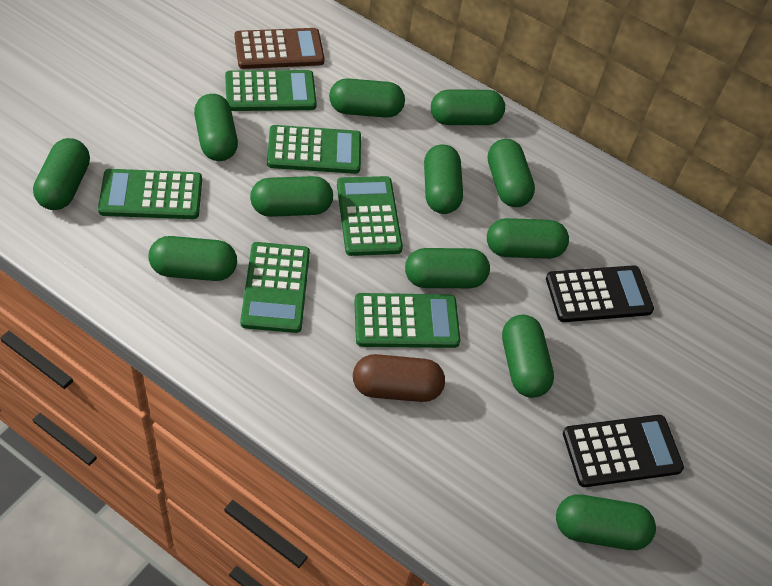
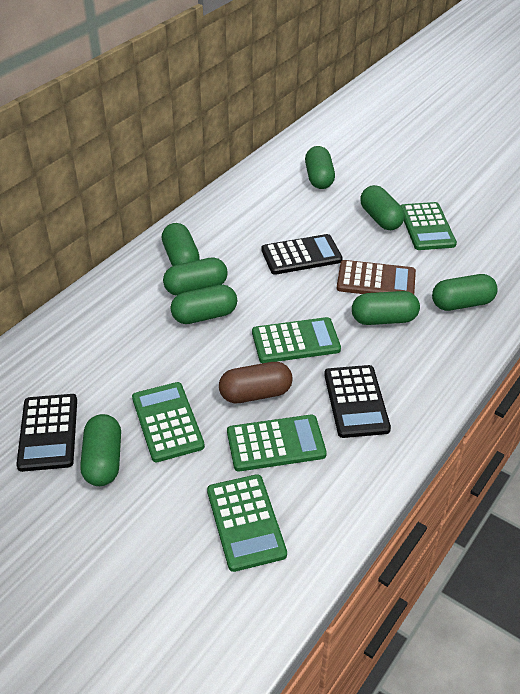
black calculator: 2 -> 3
green calculator: 6 -> 5
green capsule: 12 -> 8

